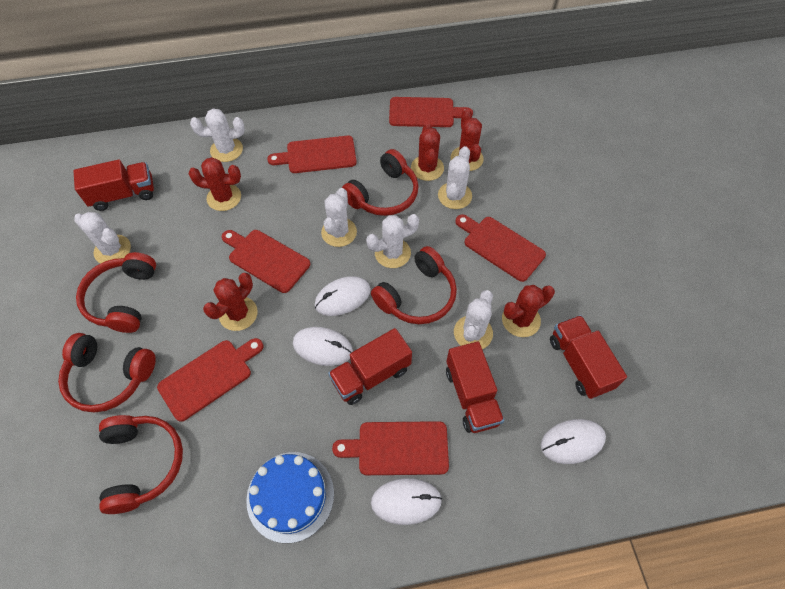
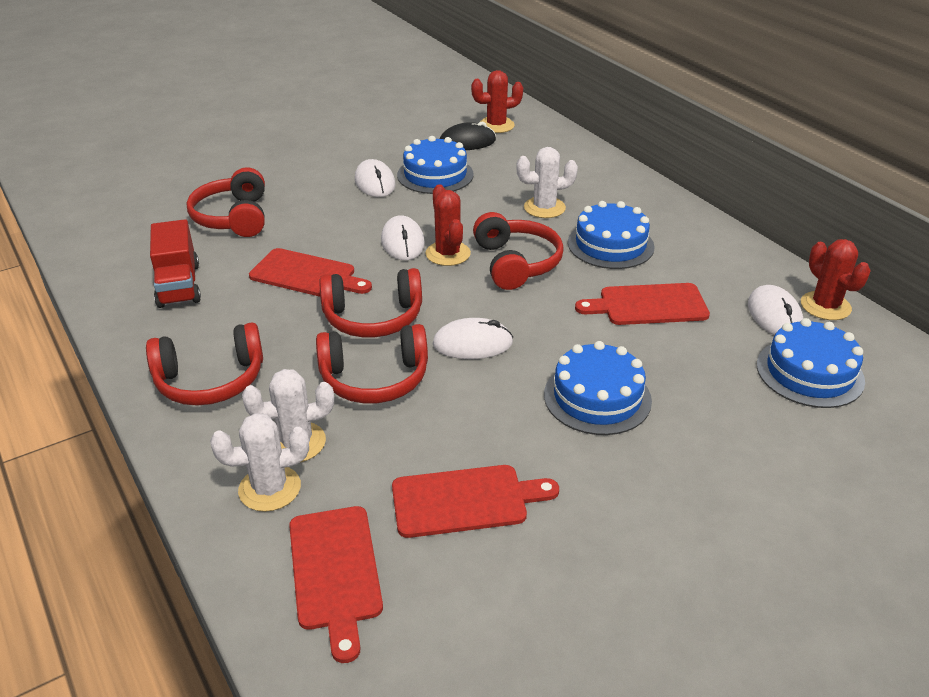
black mouse: 0 -> 1
blue cake: 1 -> 4
red cactus: 5 -> 3
red cutting board: 6 -> 4
red truck: 4 -> 1
white cactus: 6 -> 3

